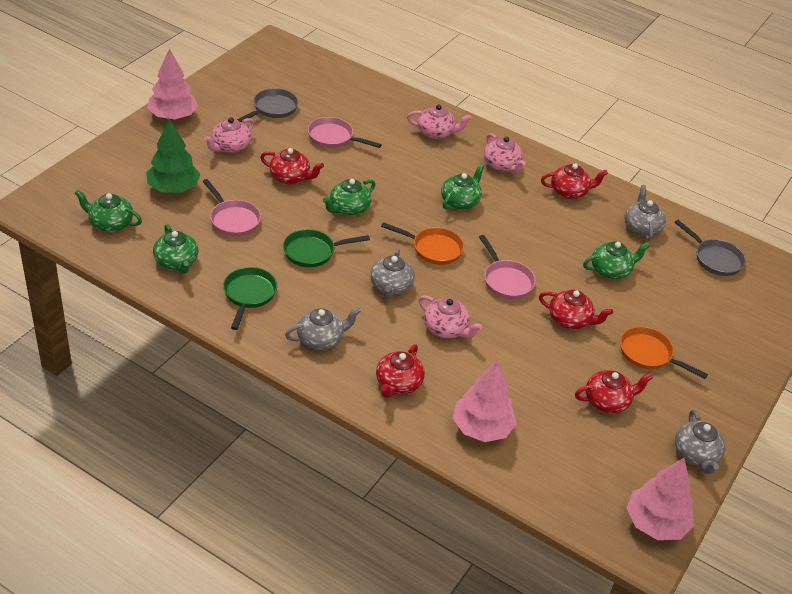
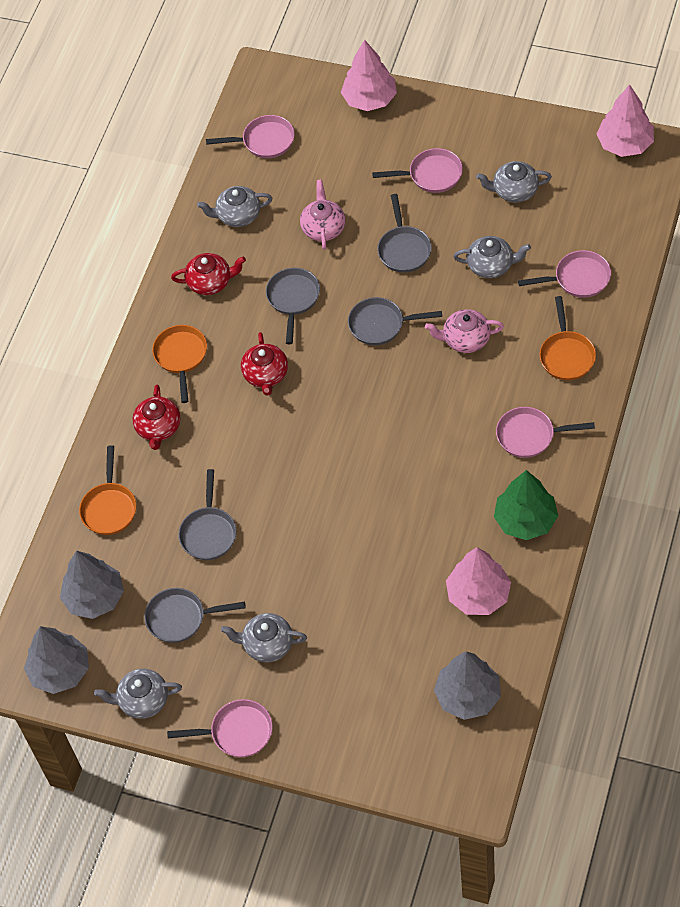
green pan: 2 -> 0
green teapot: 5 -> 0
grey pan: 2 -> 5
grey teapot: 4 -> 5
grey tree: 0 -> 3
orange pan: 2 -> 3
pink pan: 3 -> 5
pink teapot: 4 -> 2
red teapot: 5 -> 3

